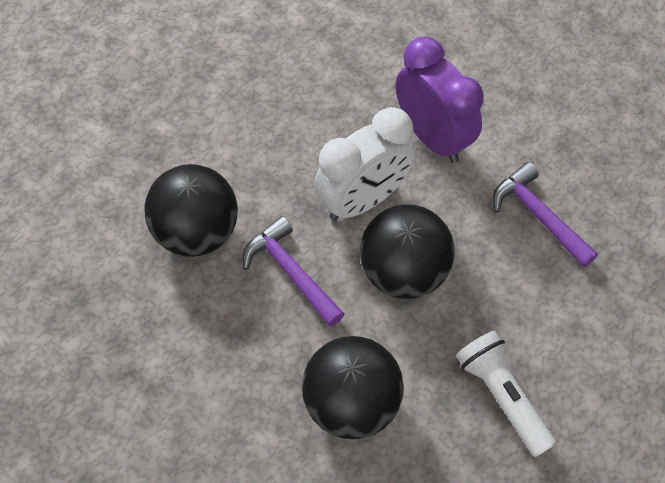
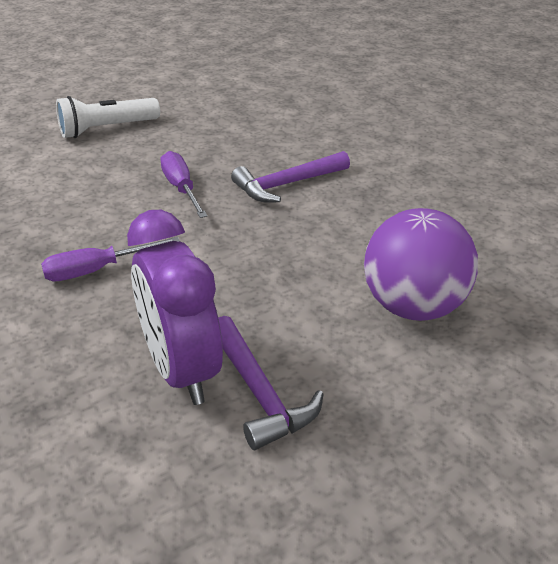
black ball: 3 -> 0
purple ball: 0 -> 1
purple screwdriver: 0 -> 2
white clock: 1 -> 0

